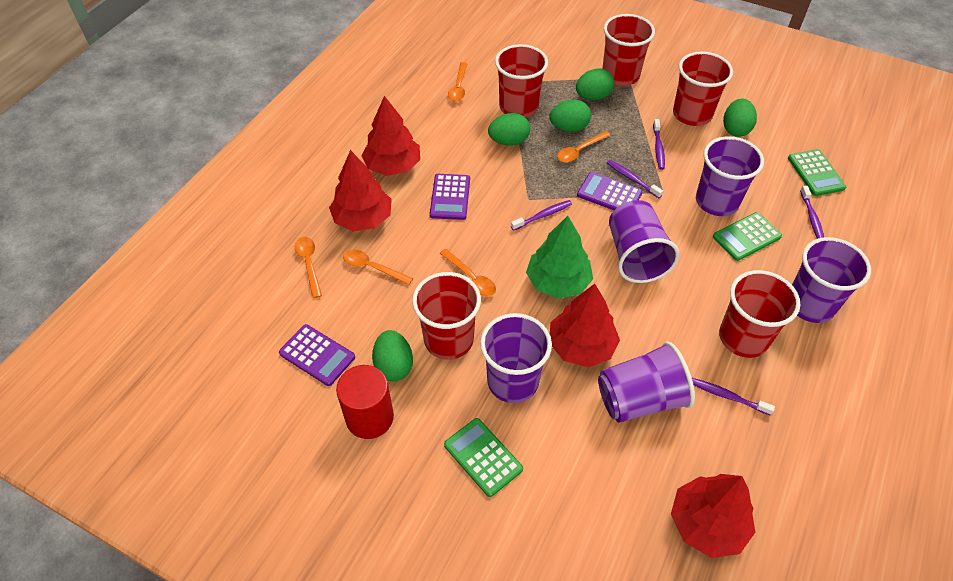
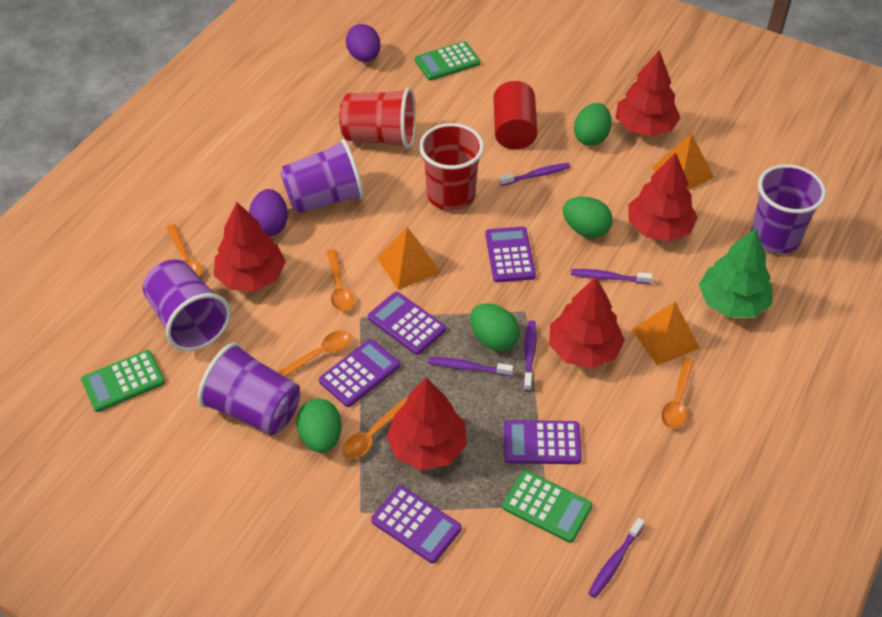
green egg: 5 -> 4
orange pyramid: 0 -> 3
purple calculator: 3 -> 5
purple cup: 5 -> 4
purple egg: 0 -> 2
red cup: 5 -> 2
red tree: 4 -> 5

